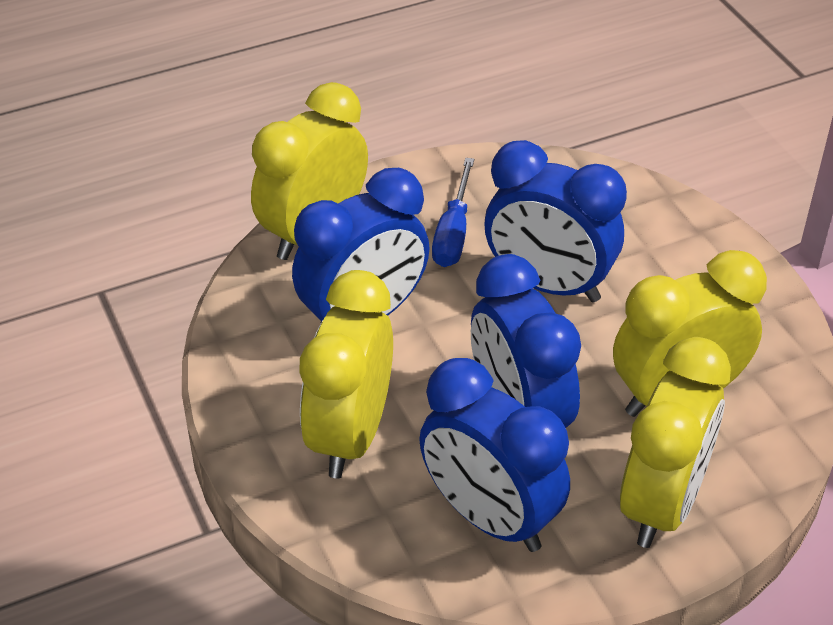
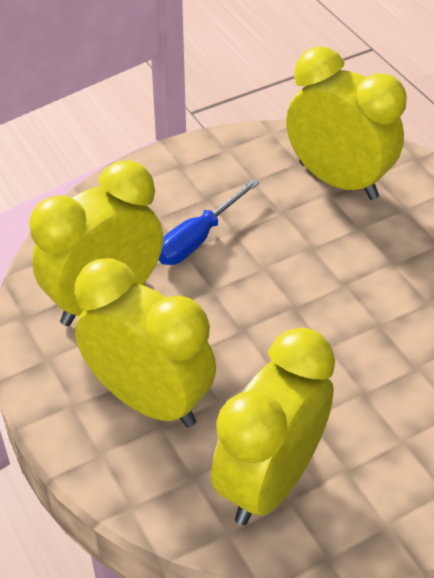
blue clock: 4 -> 0

